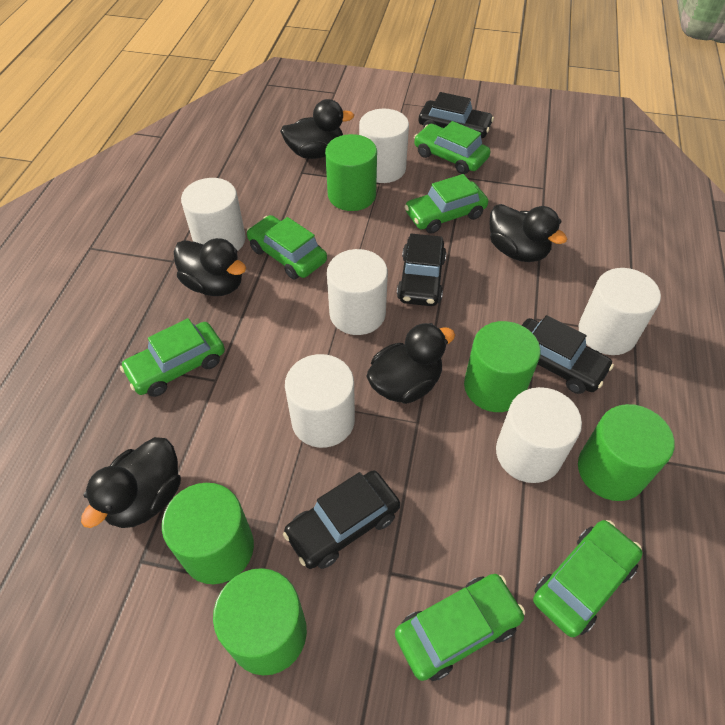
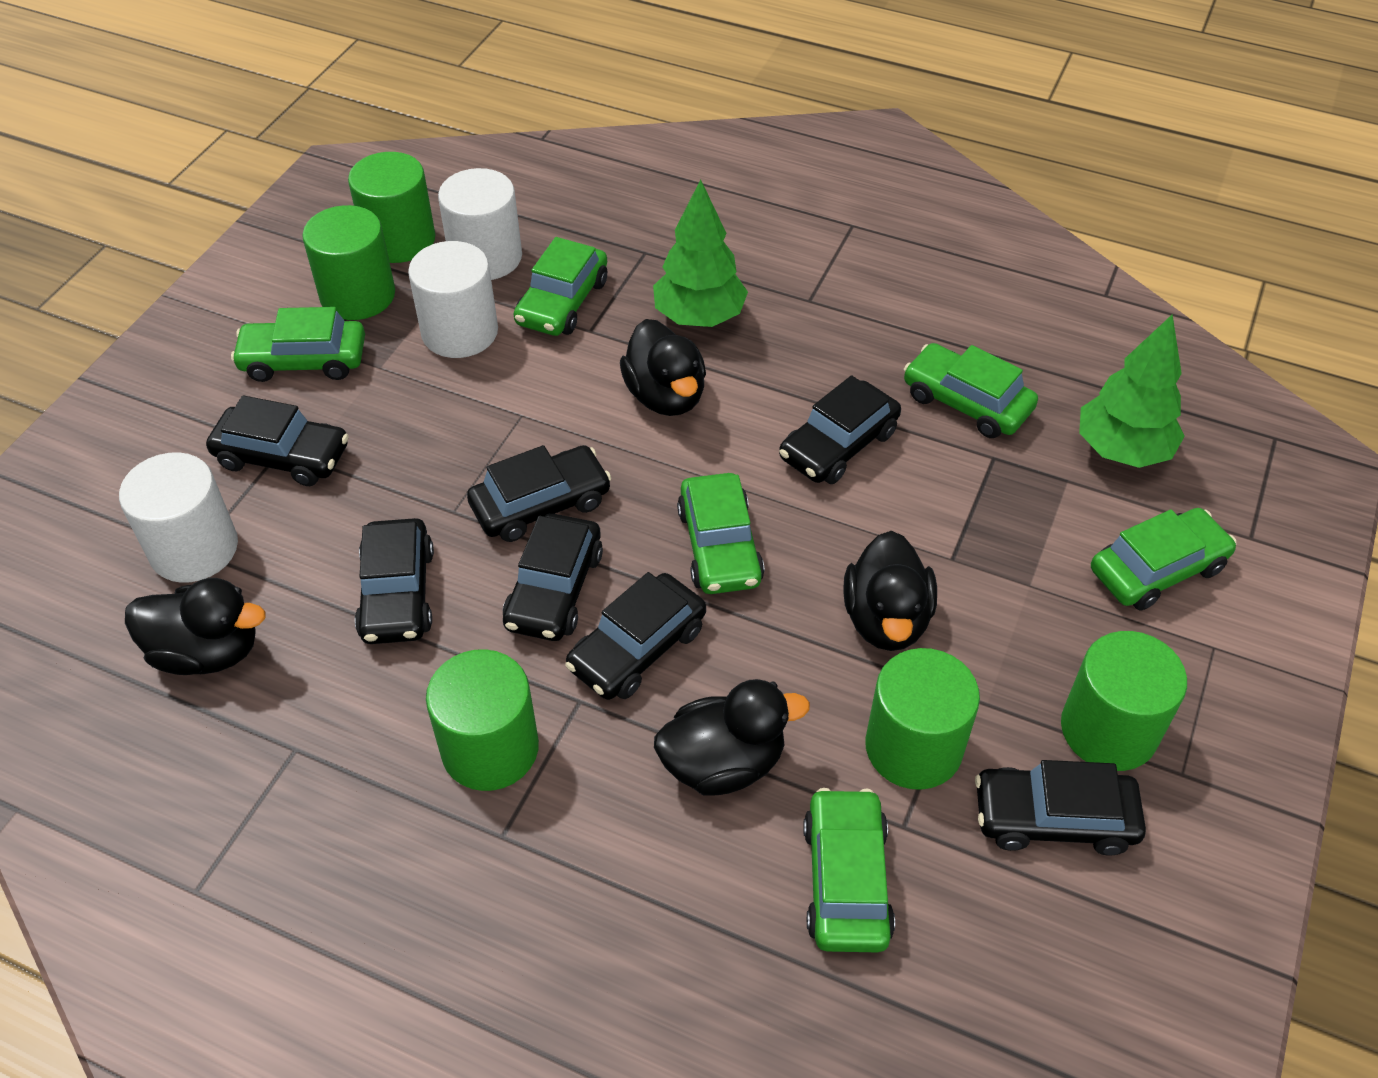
black car: 4 -> 7
black duck: 5 -> 4
green tree: 0 -> 2
white cylinder: 6 -> 3

